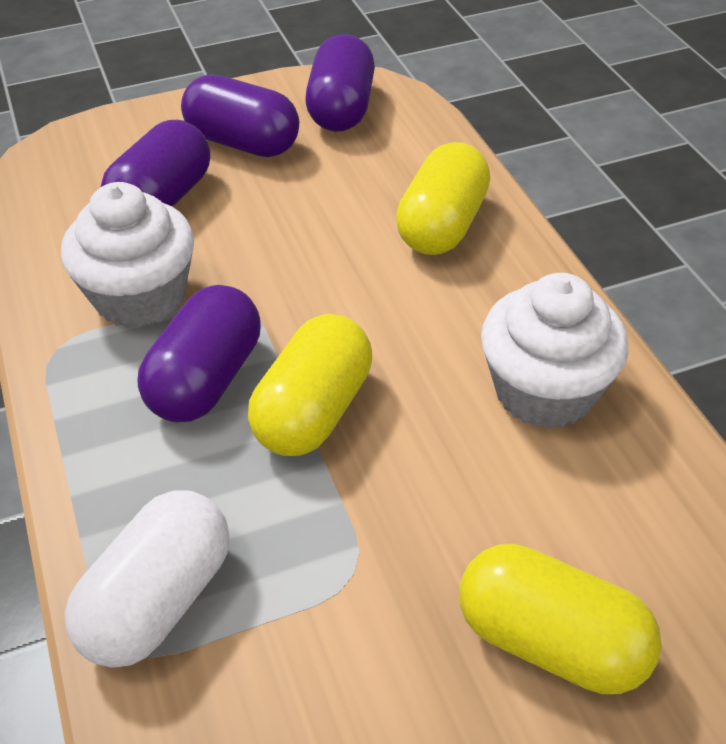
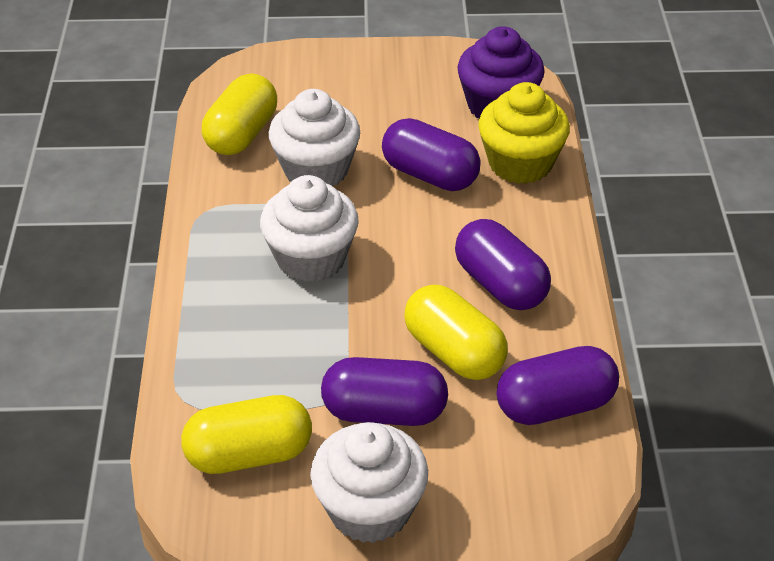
purple cupcake: 0 -> 1
white capsule: 1 -> 0
white cupcake: 2 -> 3
yellow cupcake: 0 -> 1

